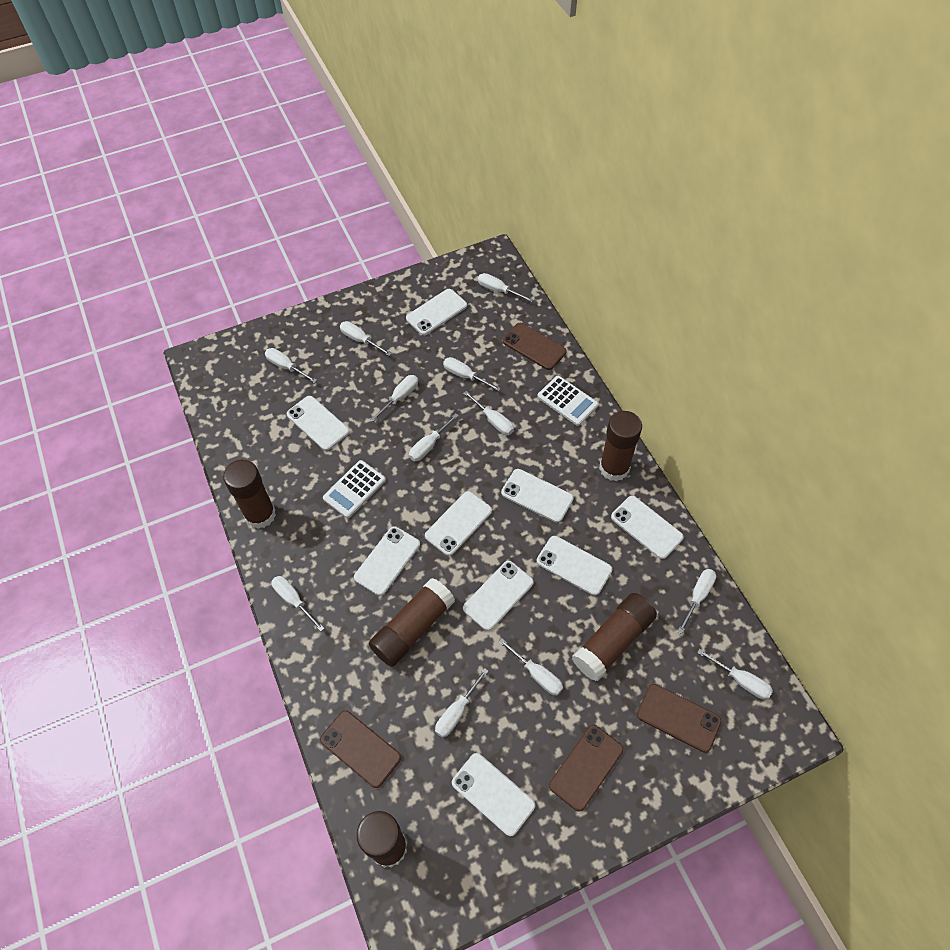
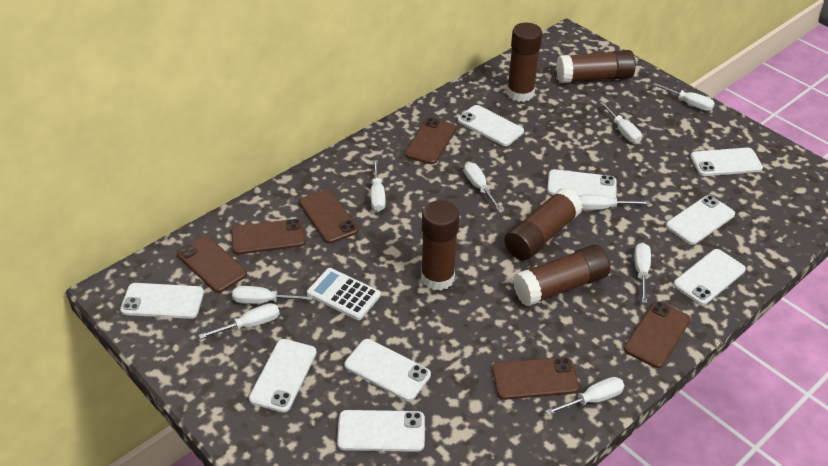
brown phone: 4 -> 6
white calculator: 2 -> 1
white screwdriver: 12 -> 9

